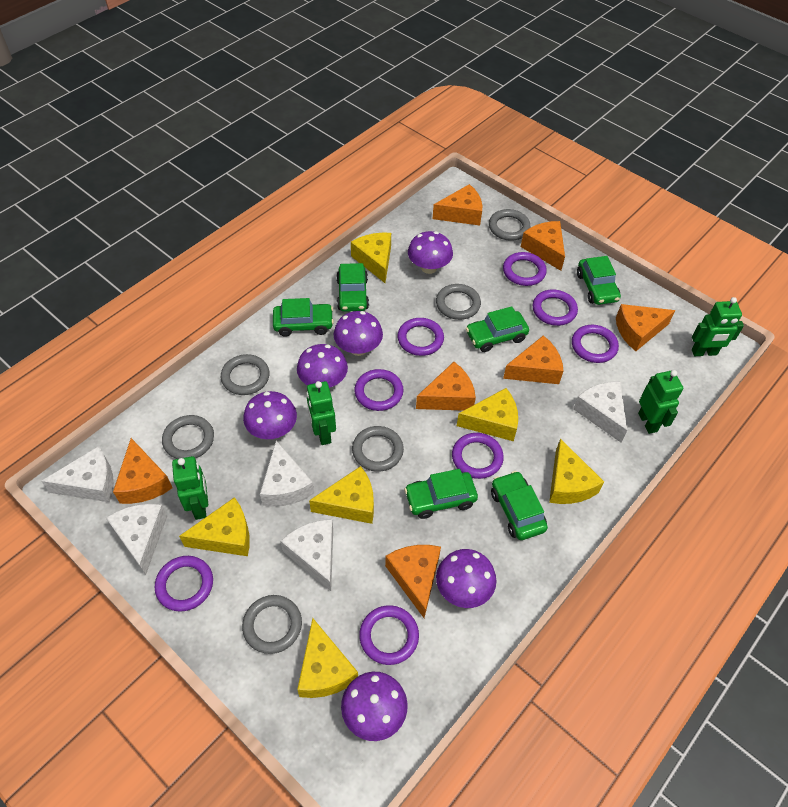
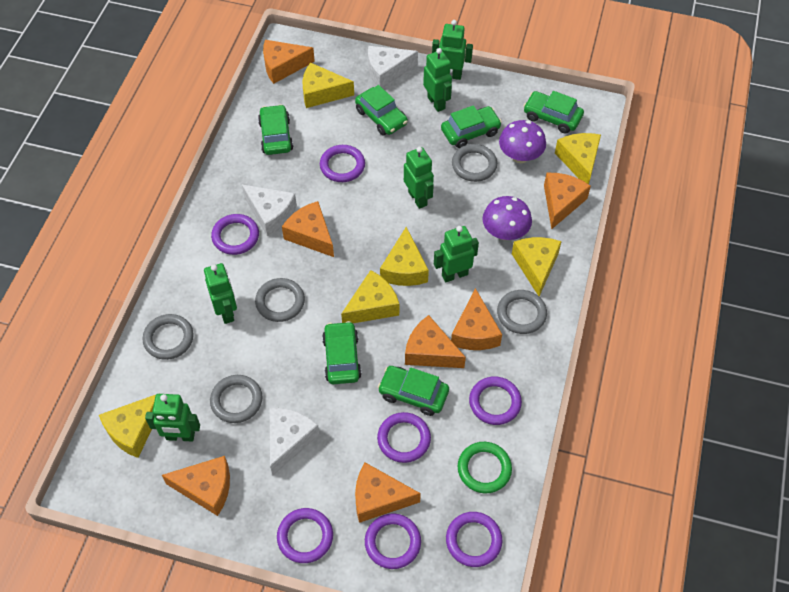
green ring: 0 -> 1
green robot: 4 -> 6
grey ring: 6 -> 5
purple mushroom: 6 -> 2
purple ring: 8 -> 7
white cheese: 5 -> 3

